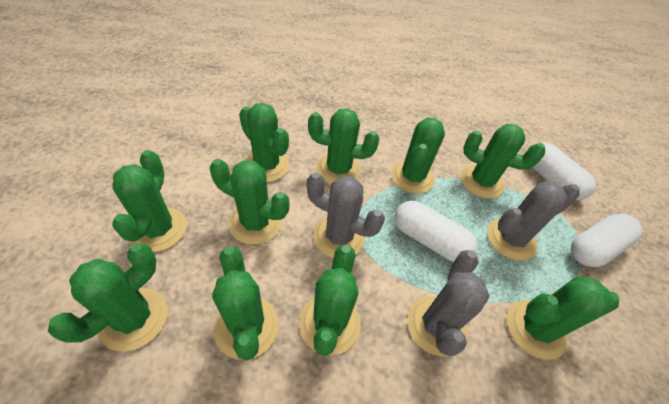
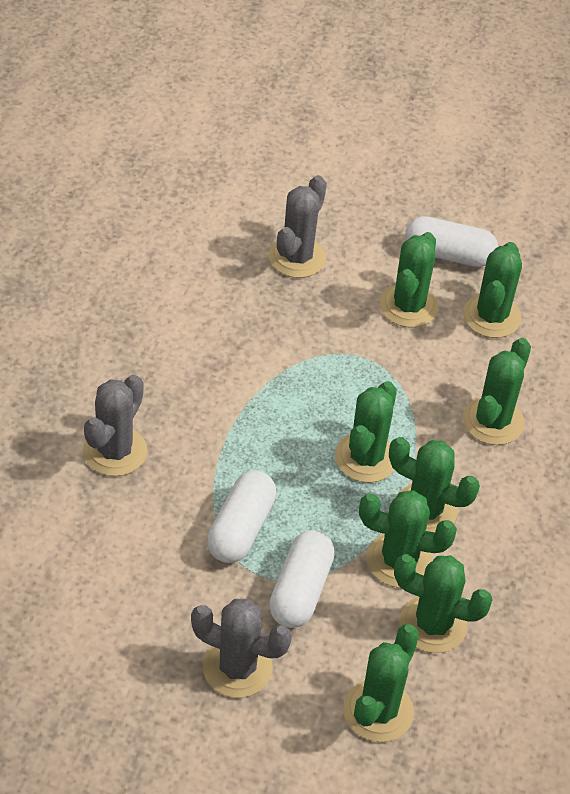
green cactus: 10 -> 8

